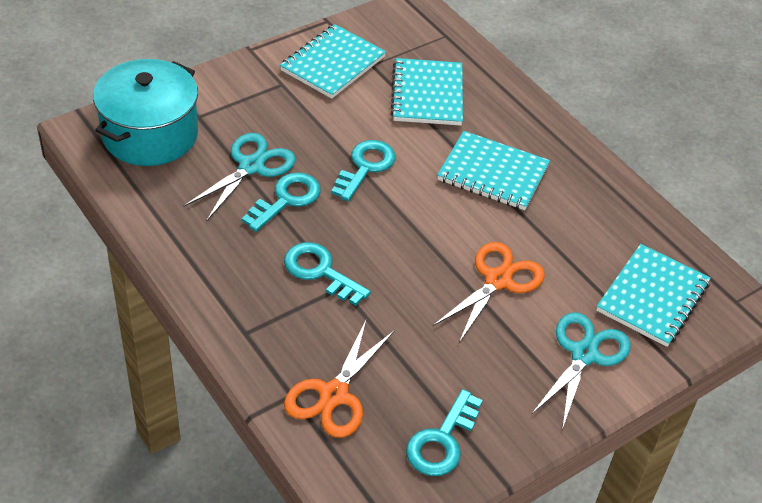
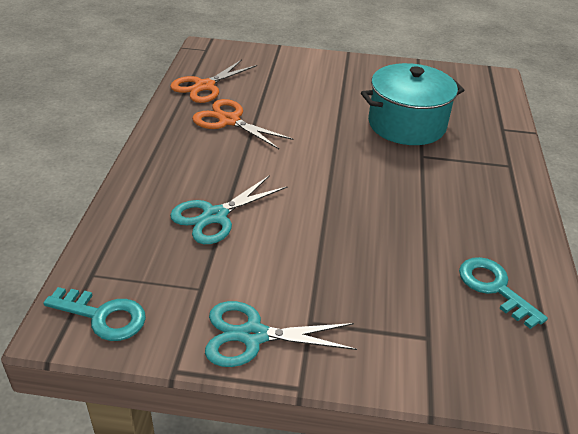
turquoise key: 4 -> 2
turquoise notebook: 4 -> 0

